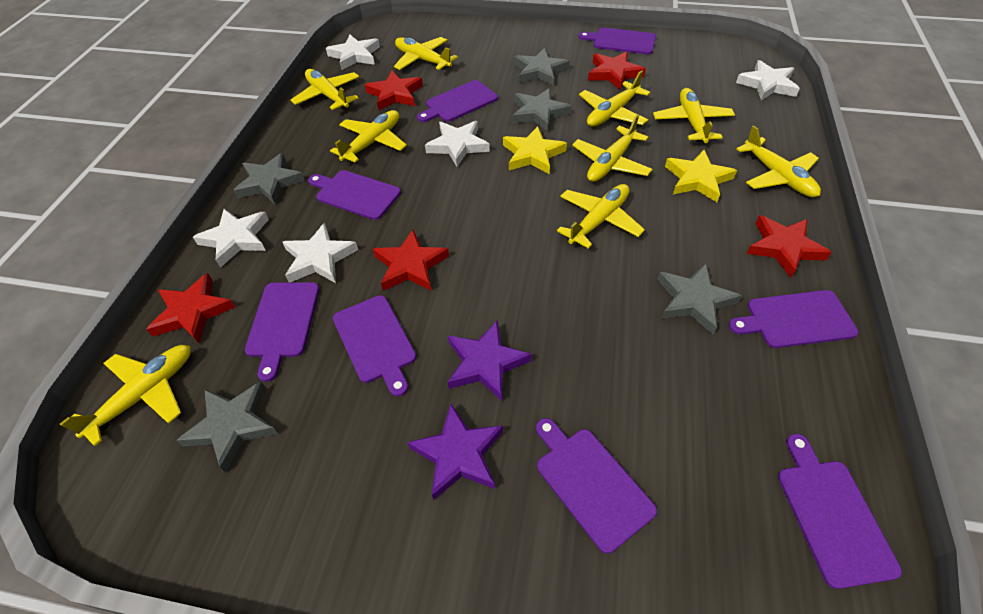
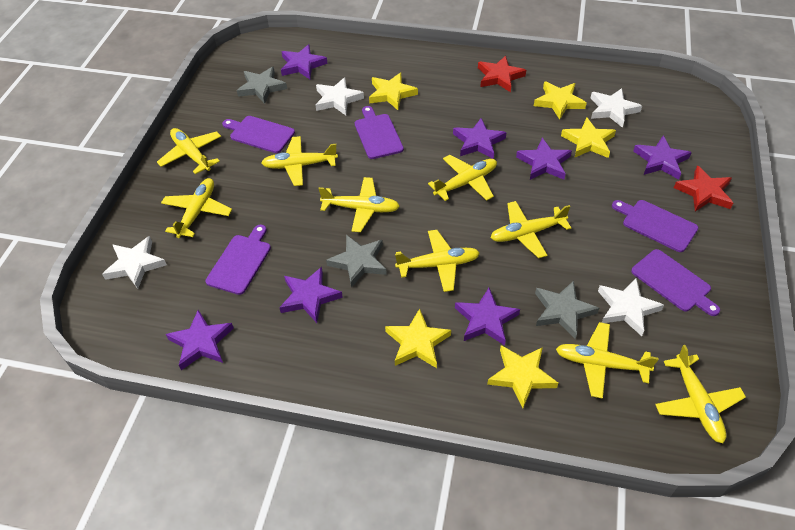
grey star: 5 -> 3
purple cutting board: 8 -> 5
purple star: 2 -> 7
red star: 5 -> 2
white star: 5 -> 4
yellow star: 2 -> 5

